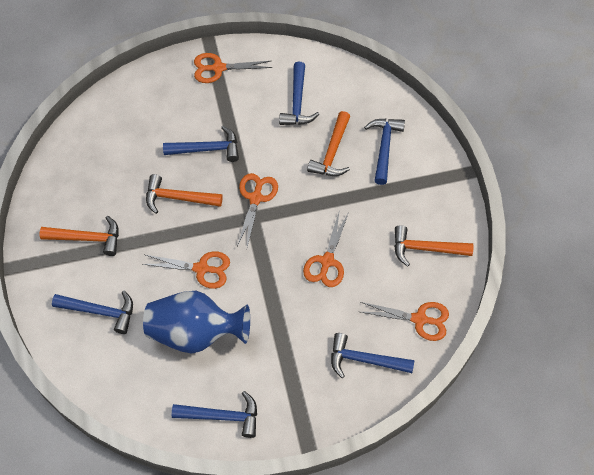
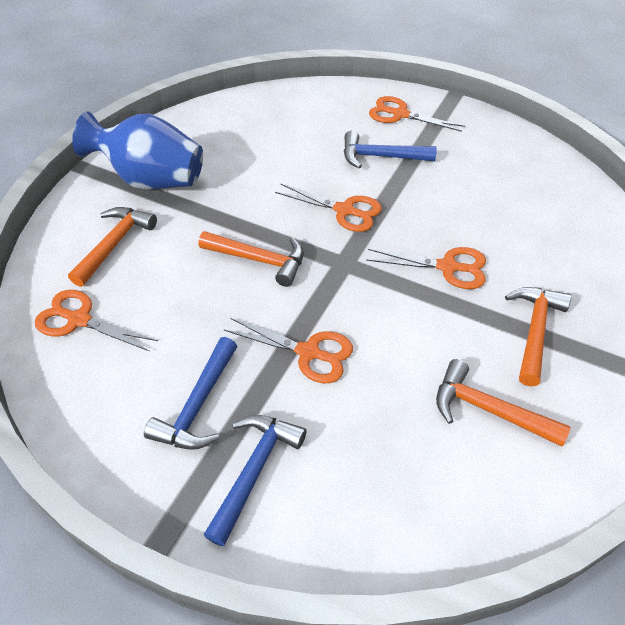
blue hammer: 6 -> 3

